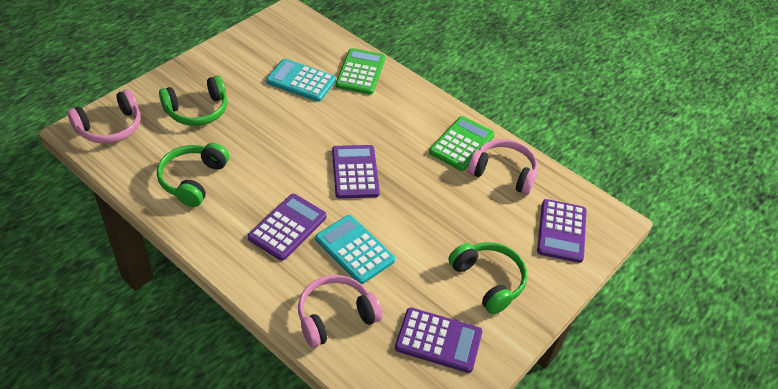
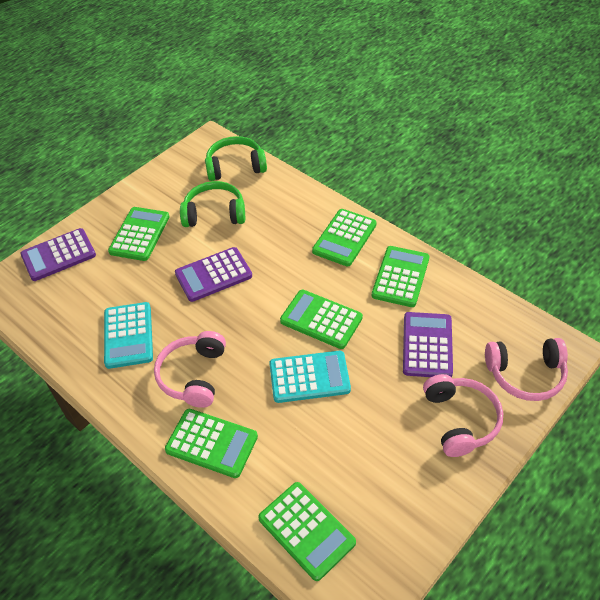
green calculator: 2 -> 6
green headphones: 3 -> 2
purple calculator: 4 -> 3

